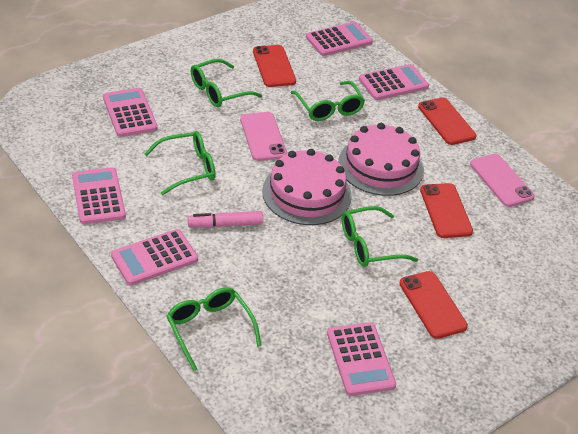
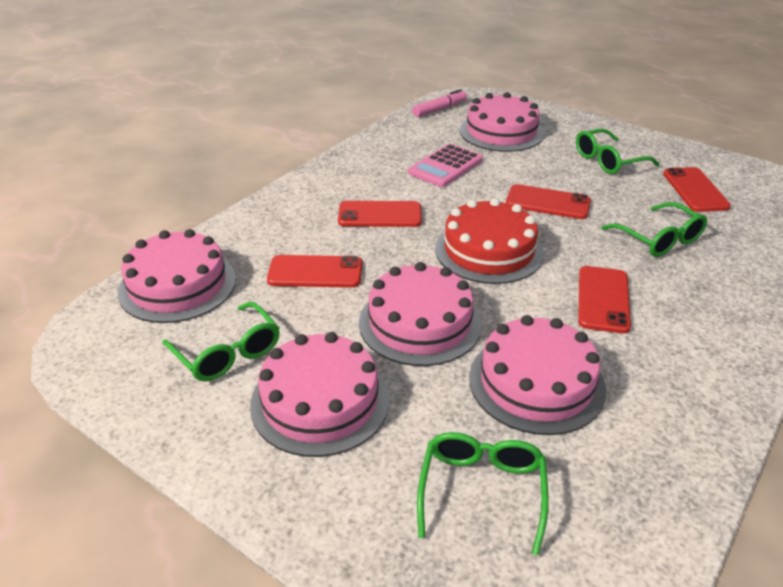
green glasses: 5 -> 4
pink cake: 2 -> 5
pink calculator: 6 -> 1
pink phone: 2 -> 0
red cake: 0 -> 1
red phone: 4 -> 5

